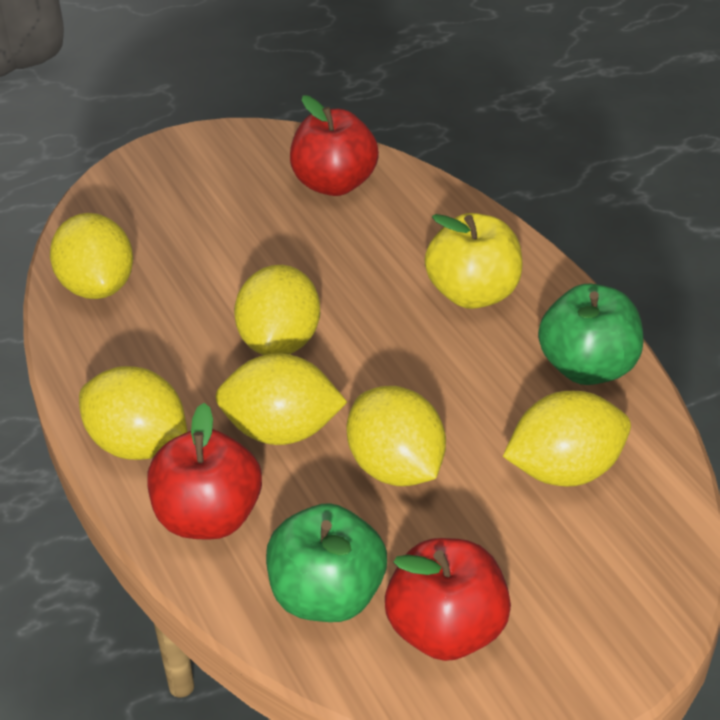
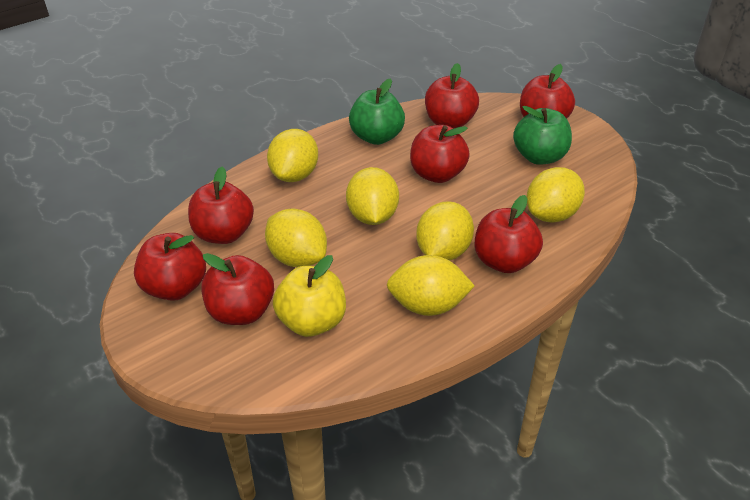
red apple: 3 -> 7

